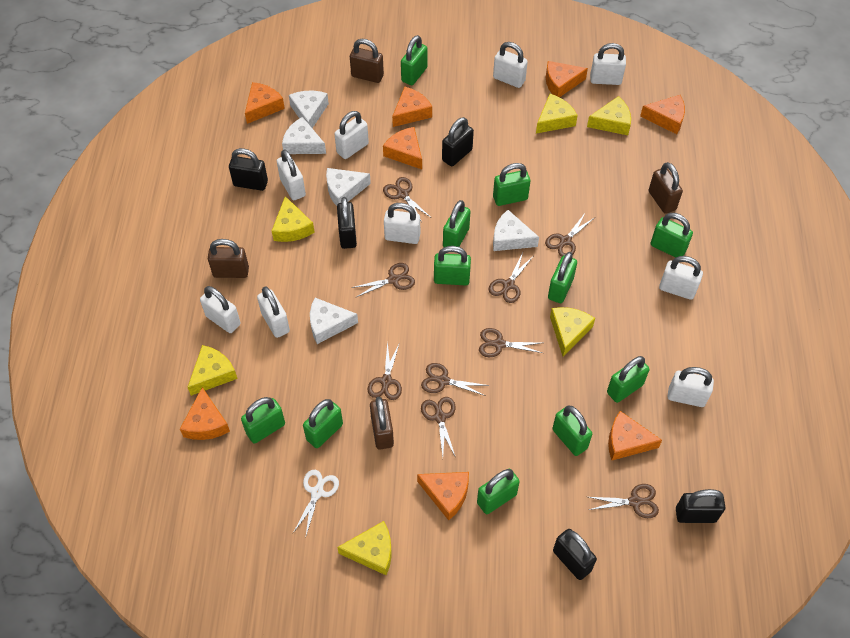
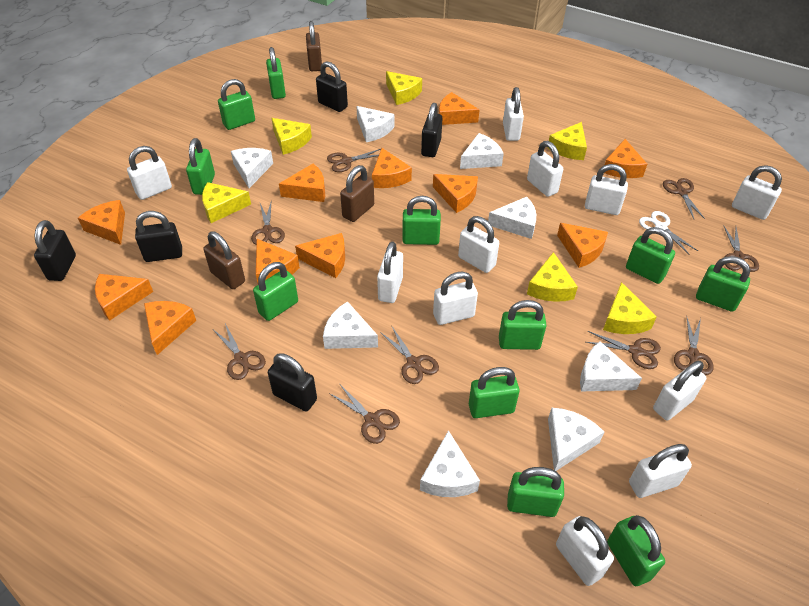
brown padlock: 4 -> 3
orange cheese: 8 -> 11
white cheese: 5 -> 8
white padlock: 9 -> 11

